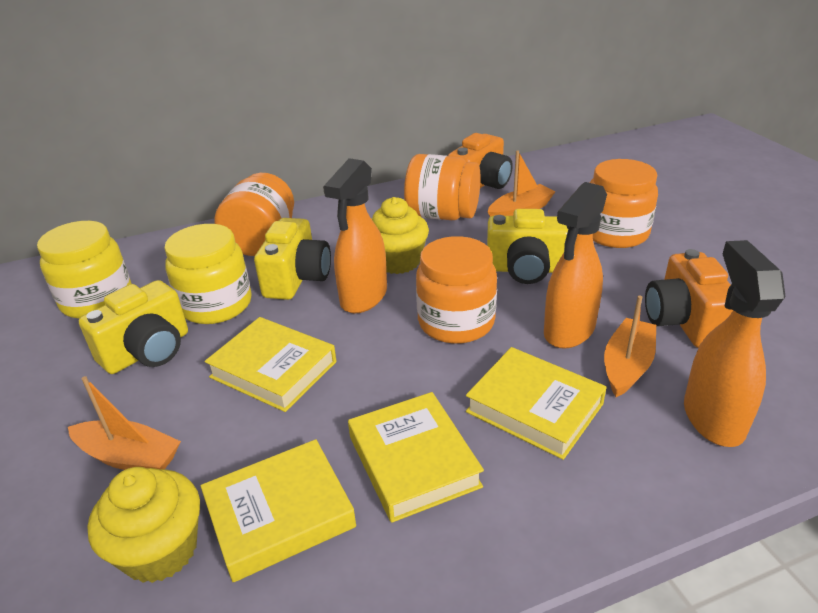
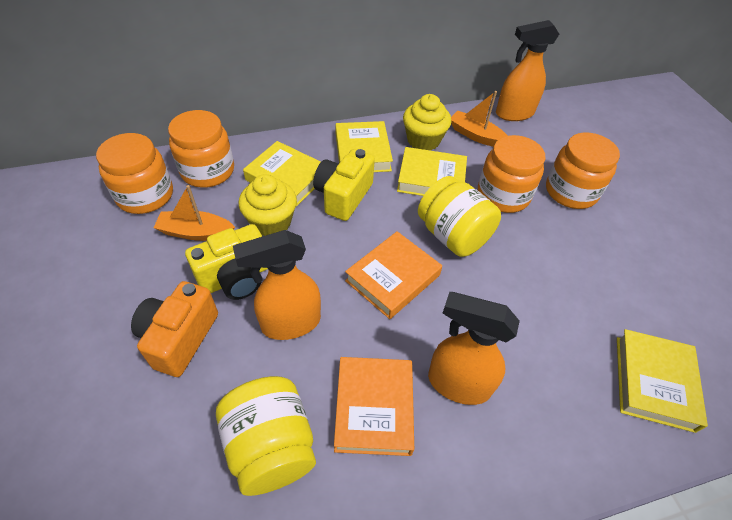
orange boat: 3 -> 2
orange book: 0 -> 2
orange camera: 2 -> 1
yellow camera: 3 -> 2

